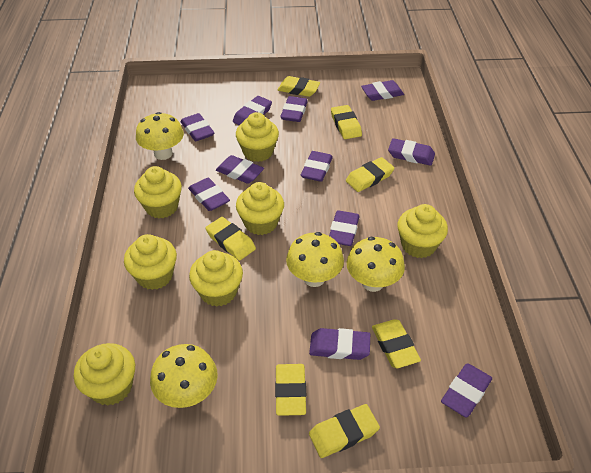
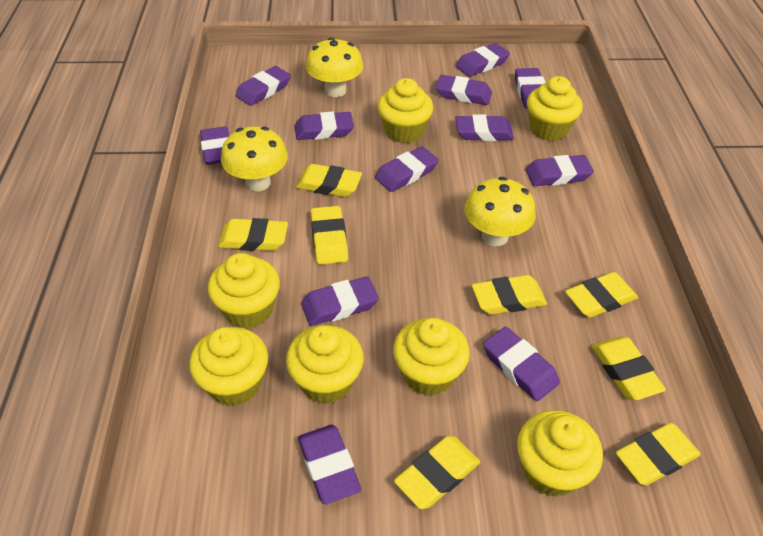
purple eraser: 11 -> 12
yellow eraser: 7 -> 8
yellow mushroom: 4 -> 3

